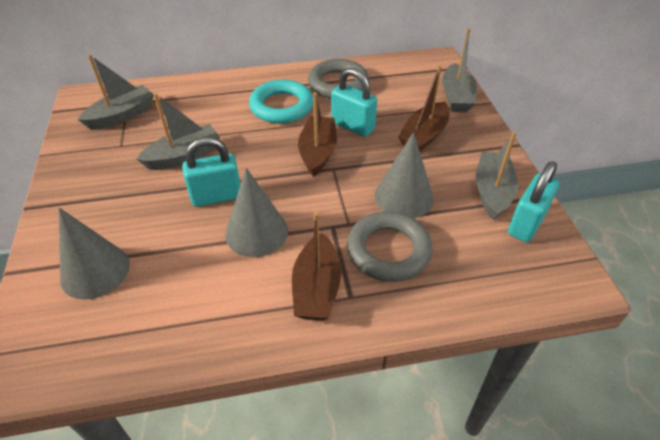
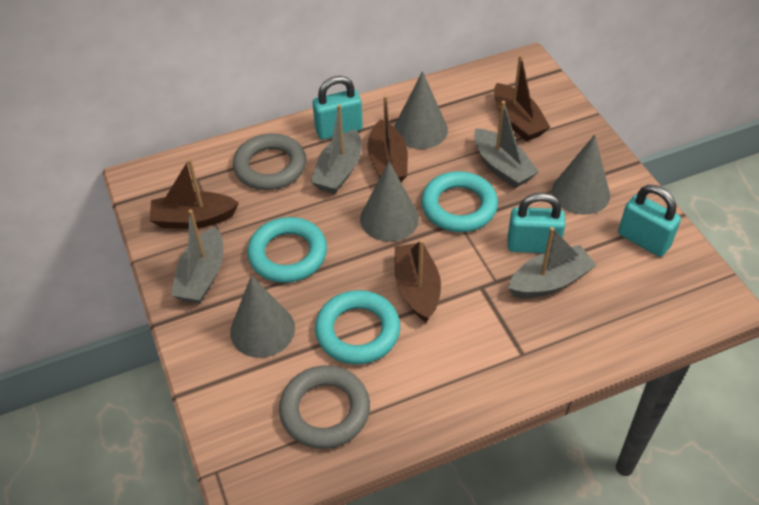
brown boat: 3 -> 4
grey cone: 3 -> 4
turquoise ring: 1 -> 3

